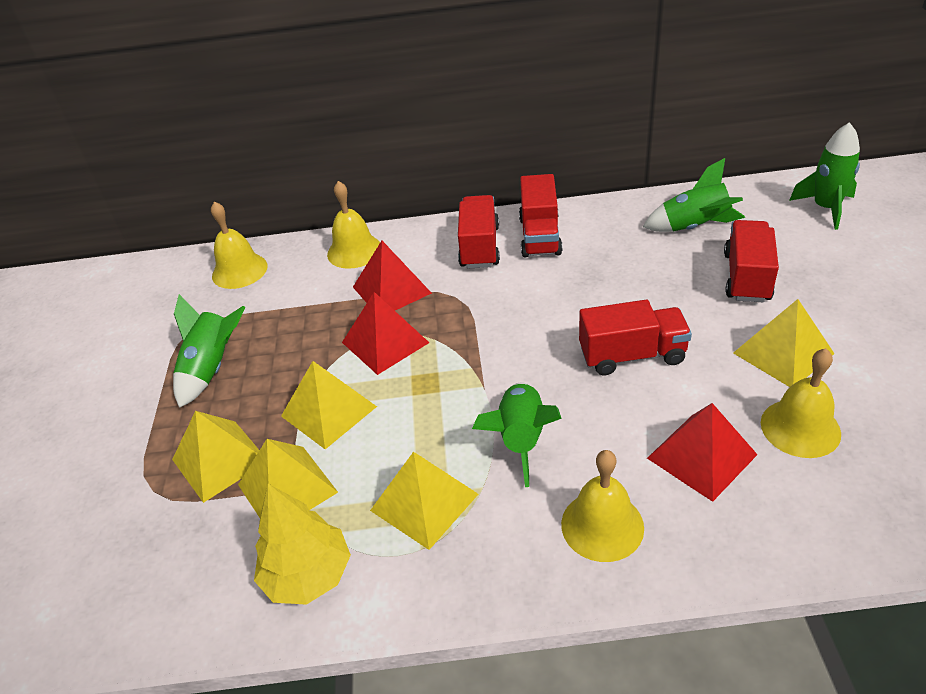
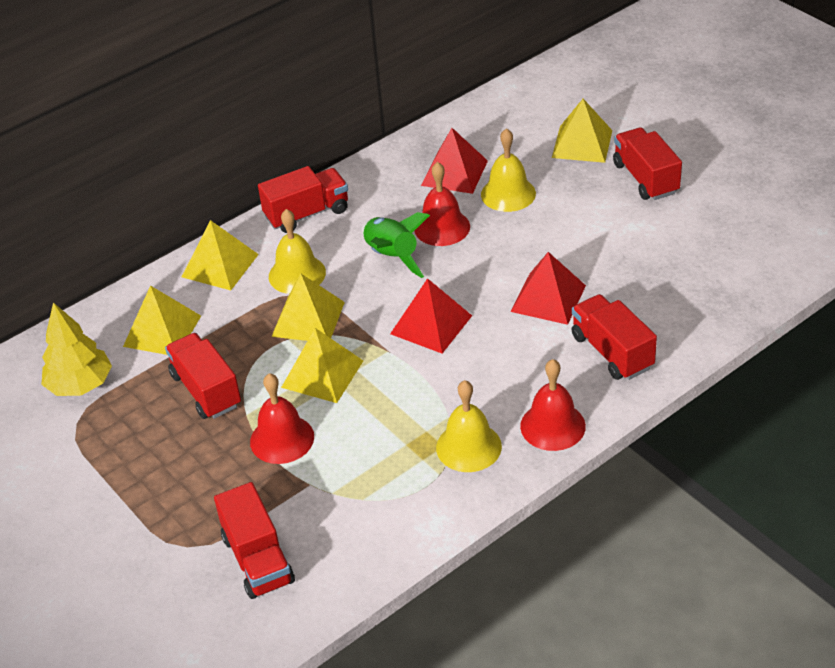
green rocket: 4 -> 1
red bell: 0 -> 3
red truck: 4 -> 5
yellow bell: 4 -> 3

